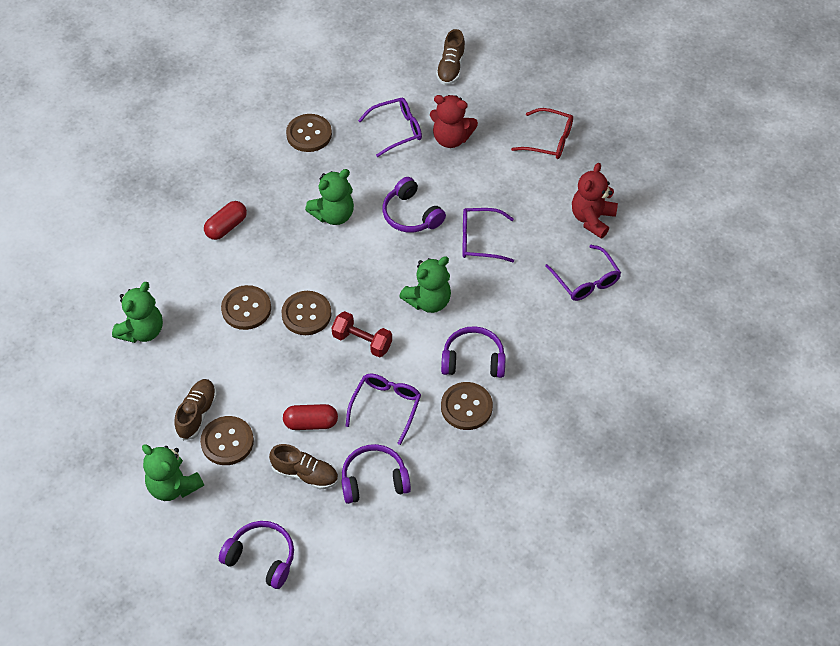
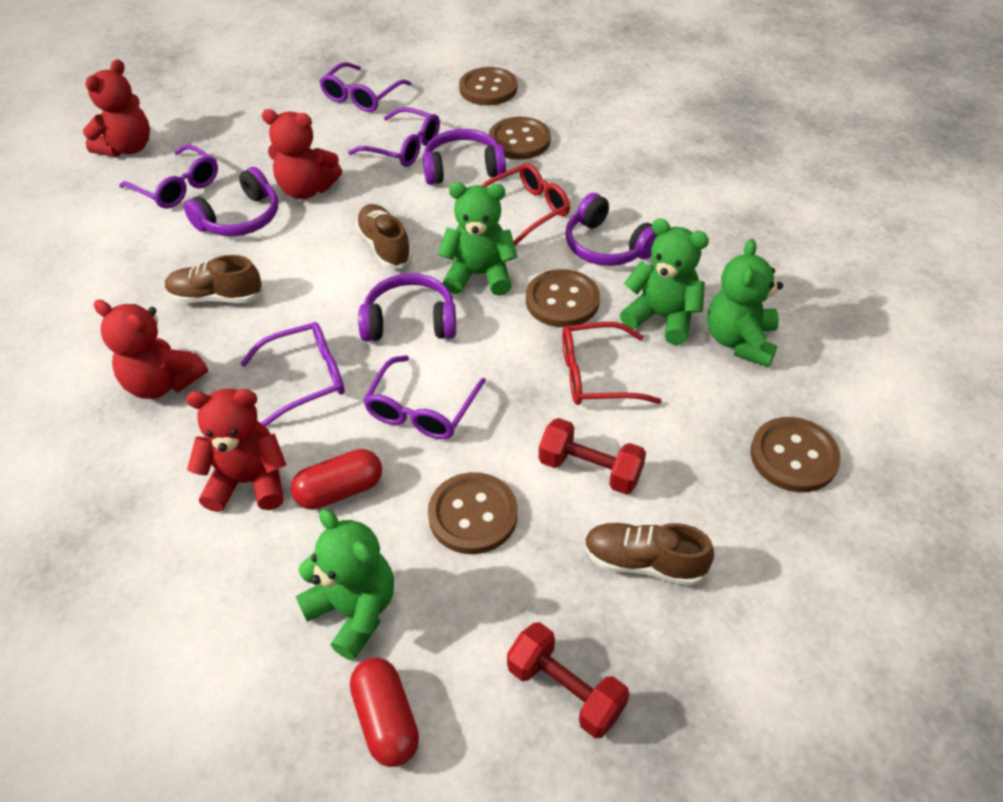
purple glasses: 4 -> 5
red dumbbell: 1 -> 2
red glasses: 1 -> 2
red teddy bear: 2 -> 4

